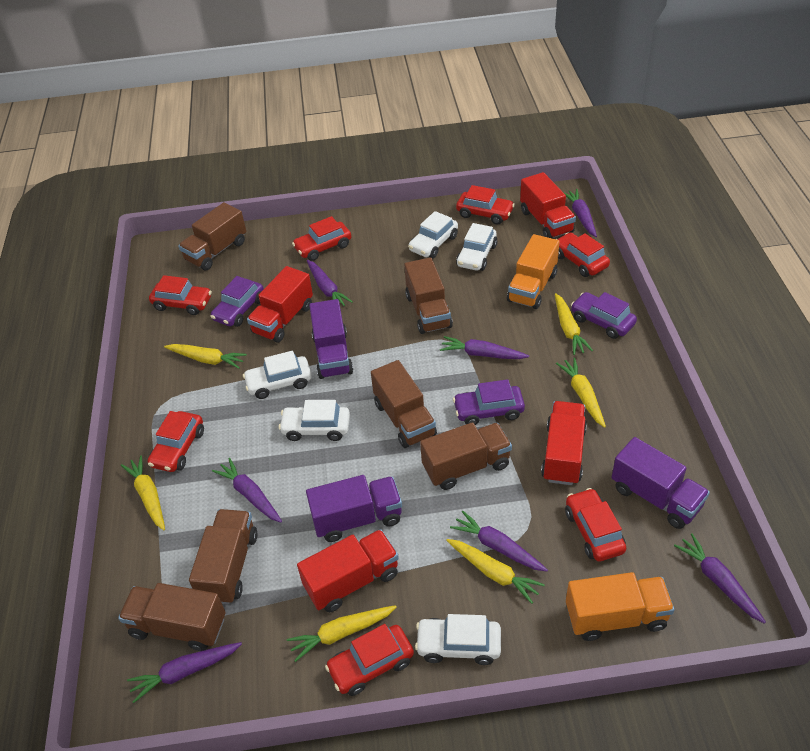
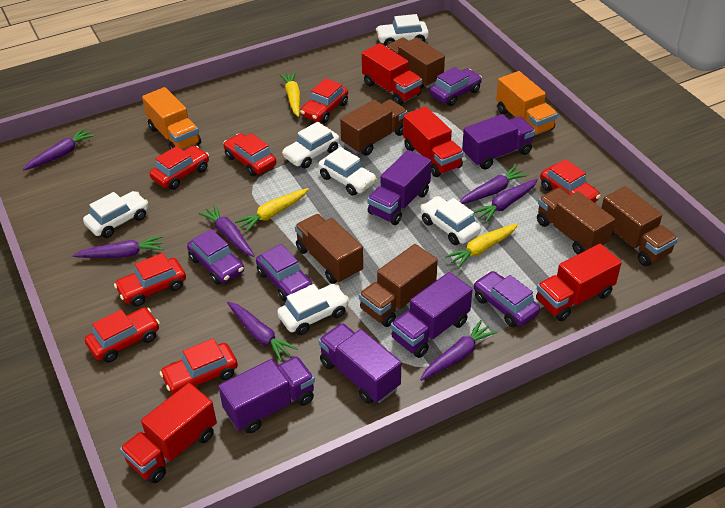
purple car: 3 -> 4
purple truck: 3 -> 5
white car: 5 -> 6
yellow carrot: 6 -> 3

